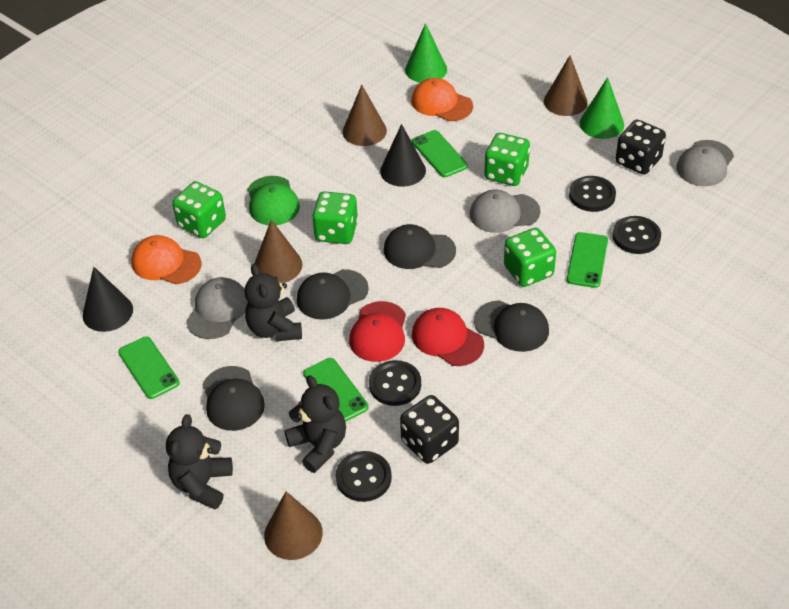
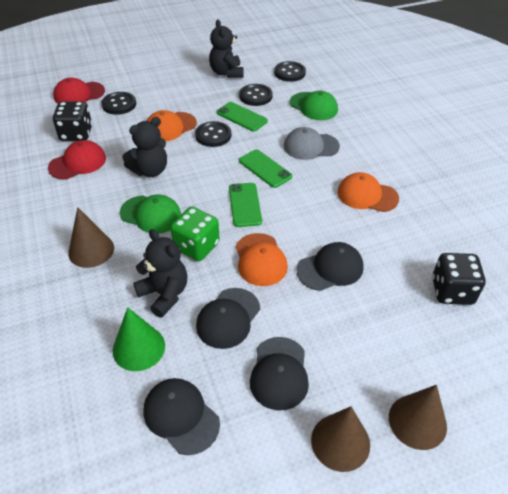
black cone: 2 -> 0
brown cone: 4 -> 3
green cap: 1 -> 2
green cone: 2 -> 1
green dice: 4 -> 1
green phone: 4 -> 3
grey cap: 3 -> 1
orange cap: 2 -> 3

